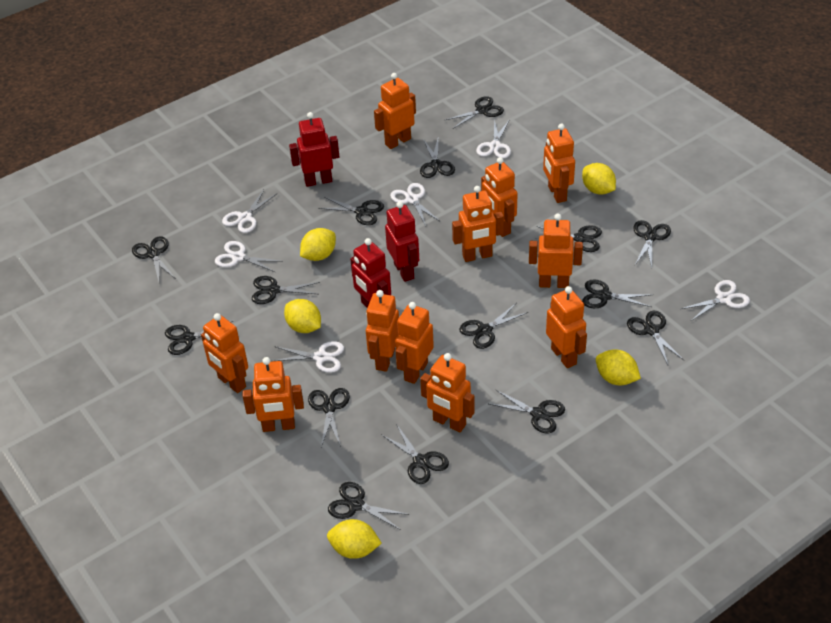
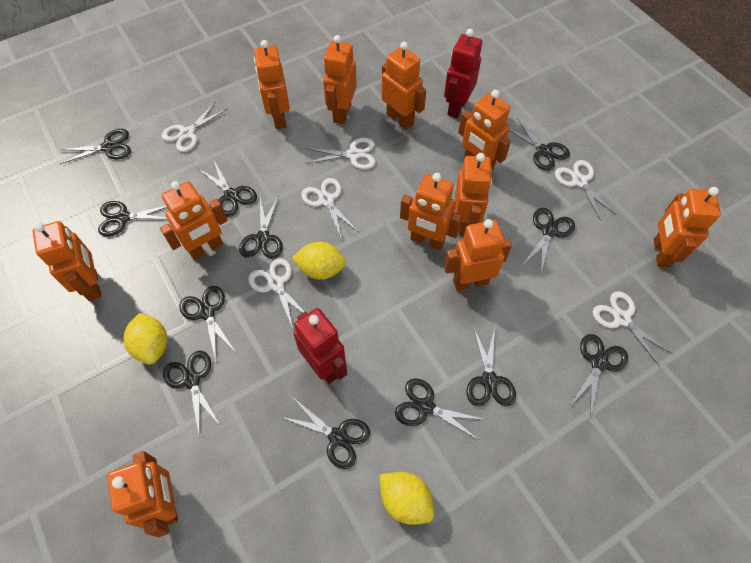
black scissors: 15 -> 12
red robot: 3 -> 2
yellow lemon: 5 -> 3

